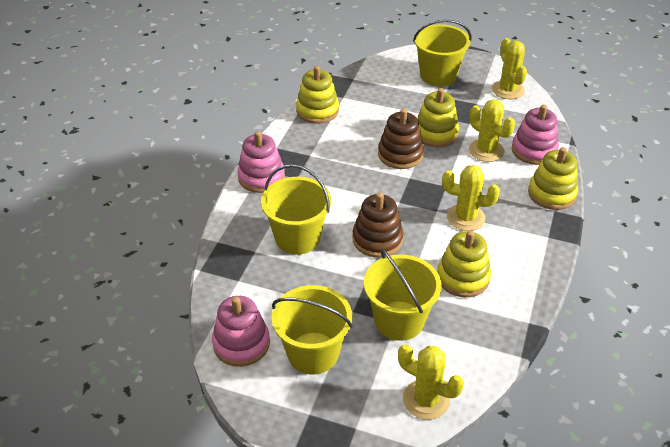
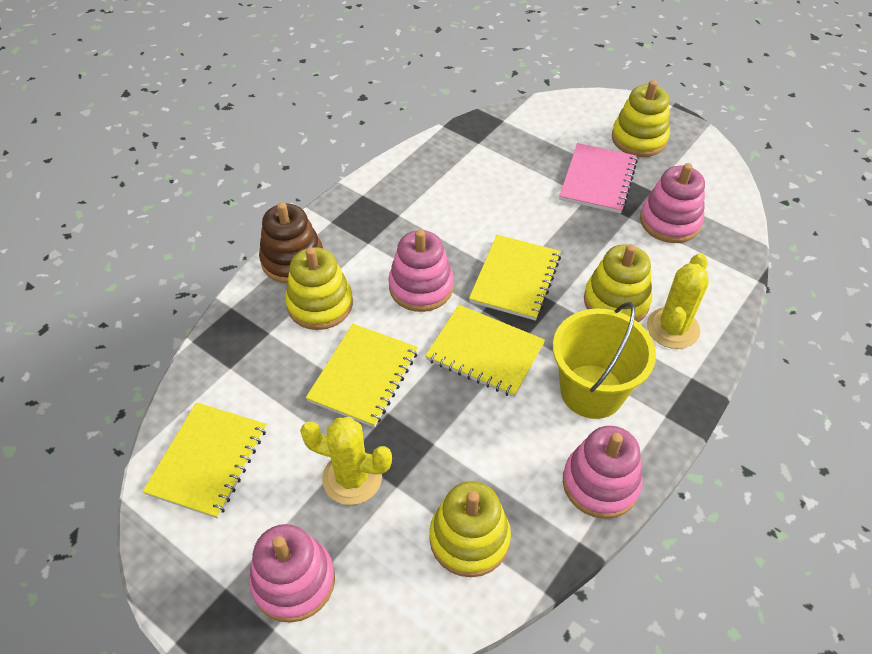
brown stacking toy: 2 -> 1
pink notebook: 0 -> 1
pink stacking toy: 3 -> 4
yellow bucket: 4 -> 1
yellow cactus: 4 -> 2
yellow notebook: 0 -> 4

